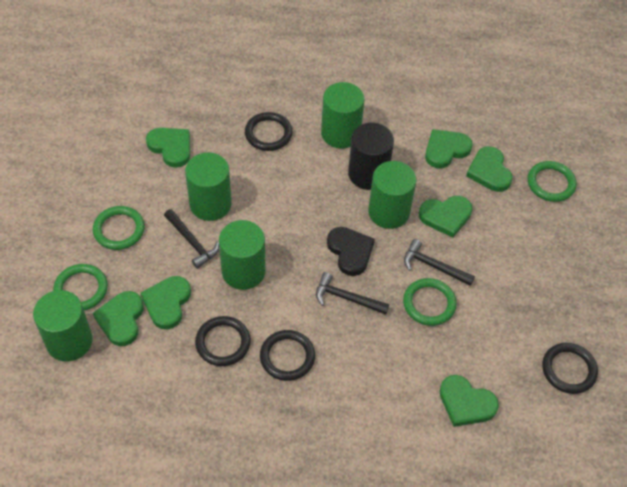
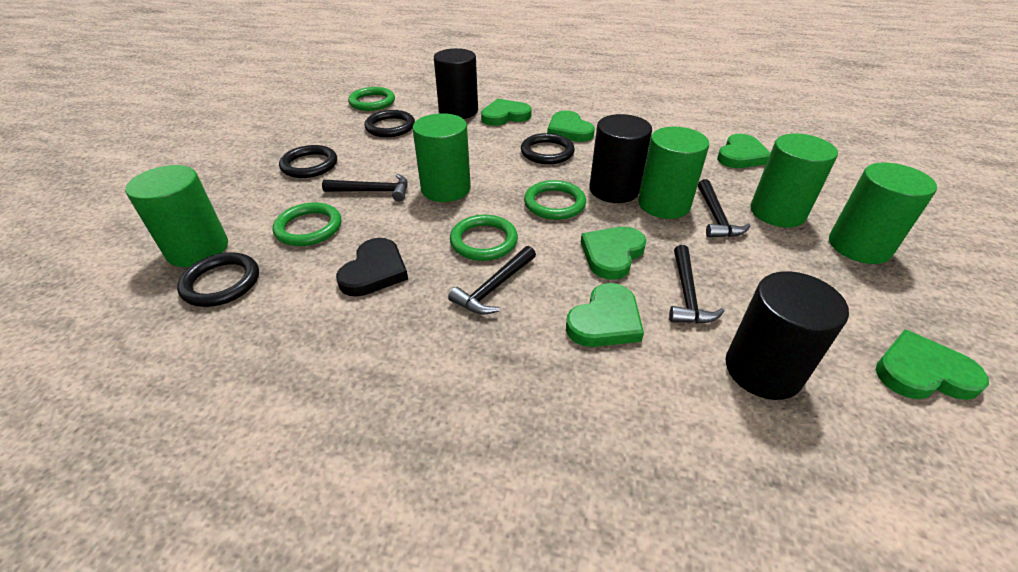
black cylinder: 1 -> 3
black hammer: 3 -> 4
green heart: 7 -> 6

